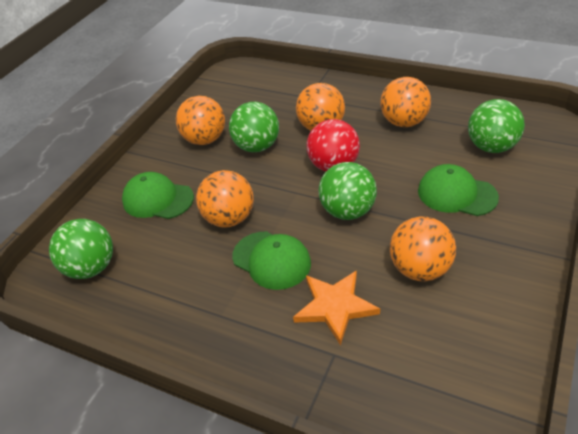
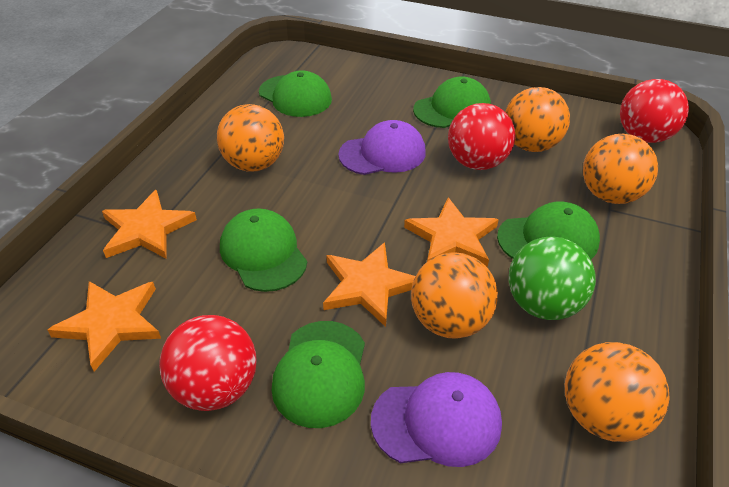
green ball: 4 -> 1
green cap: 3 -> 5
orange star: 1 -> 4
purple cap: 0 -> 2
red ball: 1 -> 3

